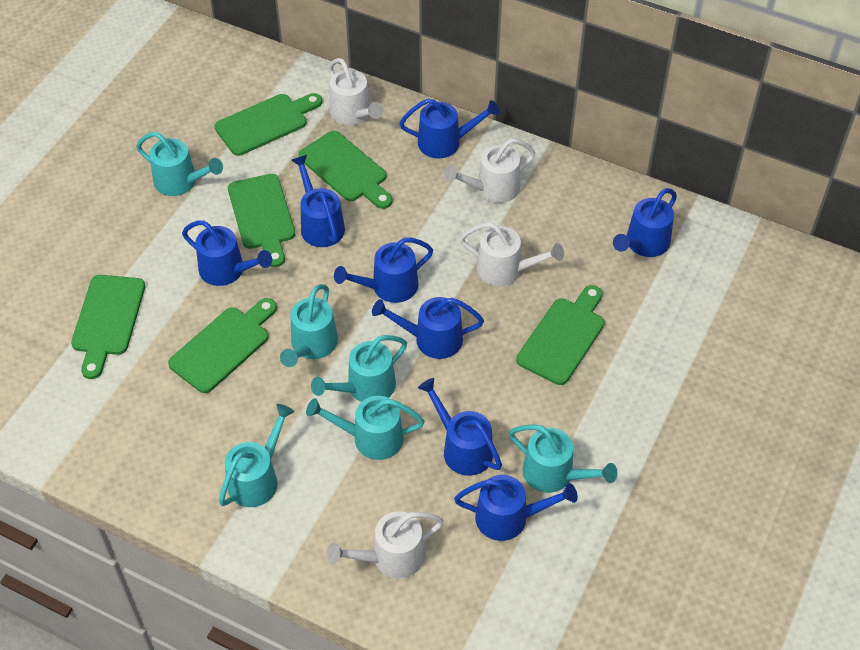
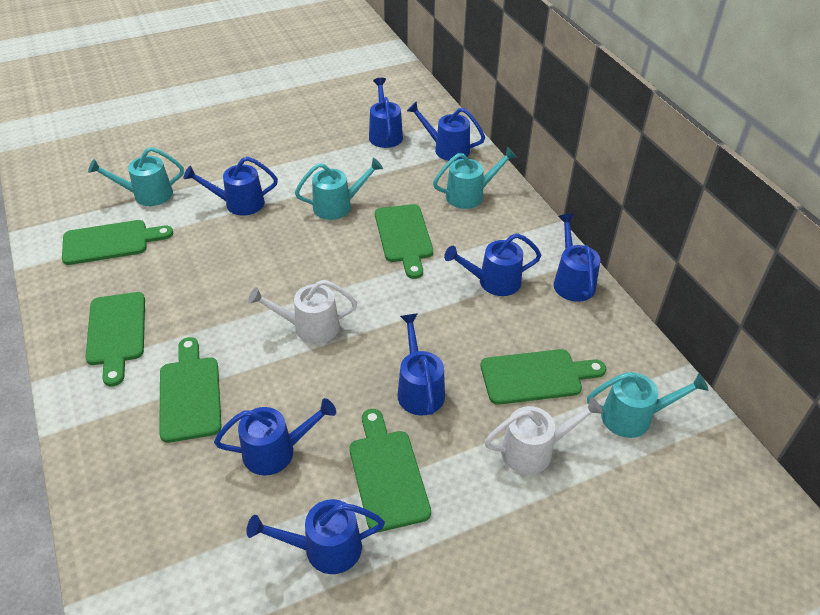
turquoise watering can: 6 -> 4
white watering can: 4 -> 2

